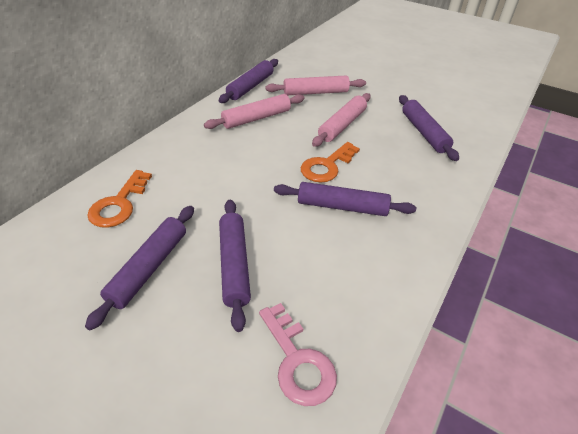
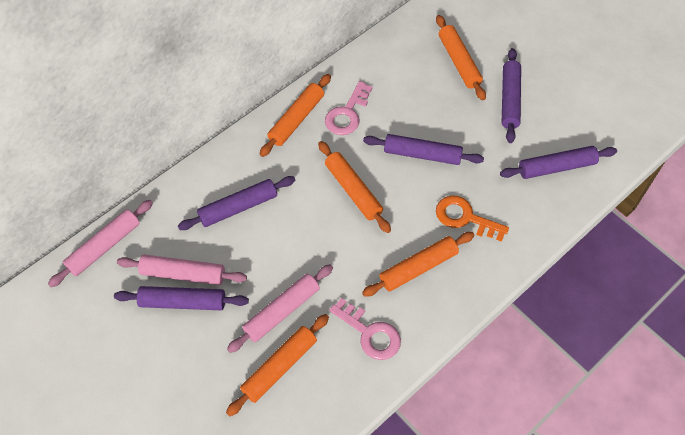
orange key: 2 -> 1
orange rolling pin: 0 -> 5
pink key: 1 -> 2

